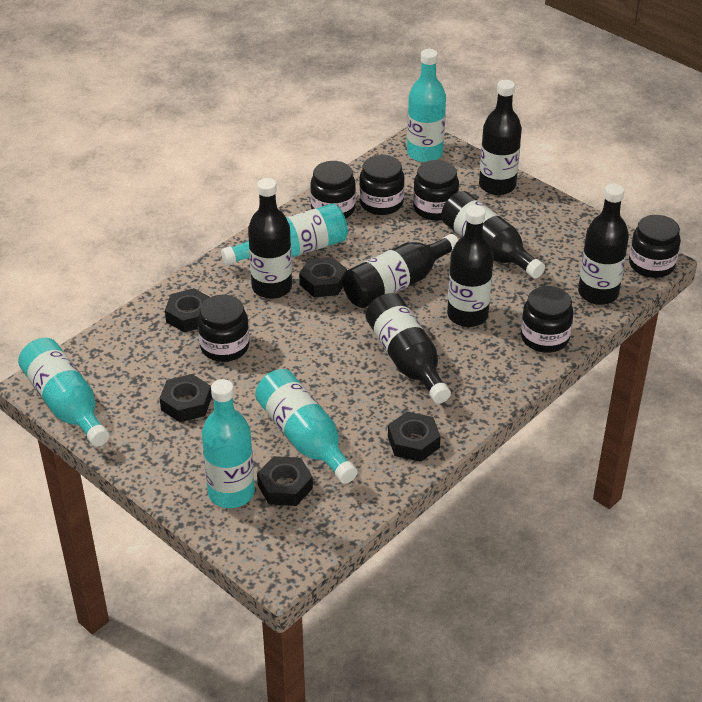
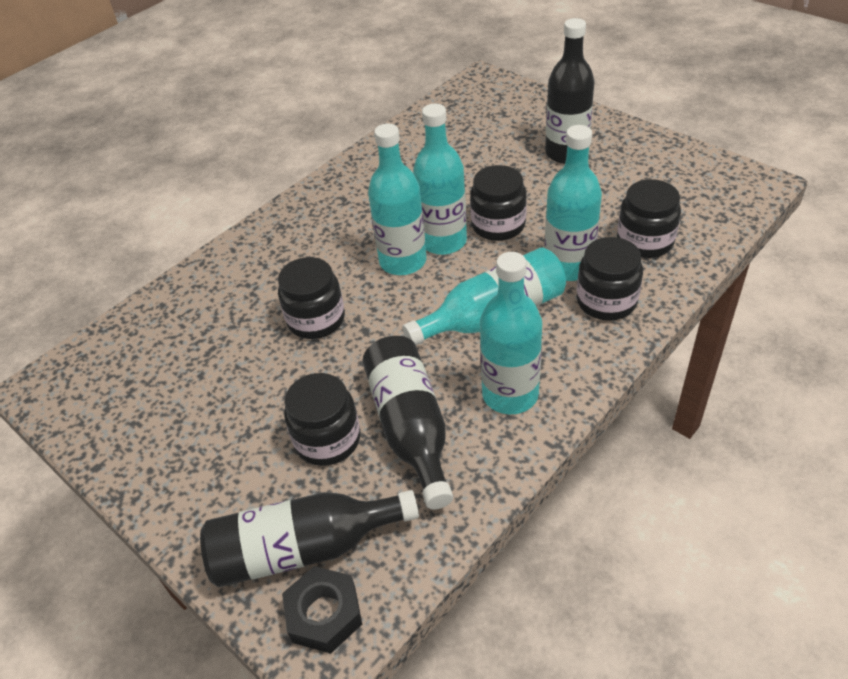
black bottle: 7 -> 3
black jar: 6 -> 5
black nut: 5 -> 1

